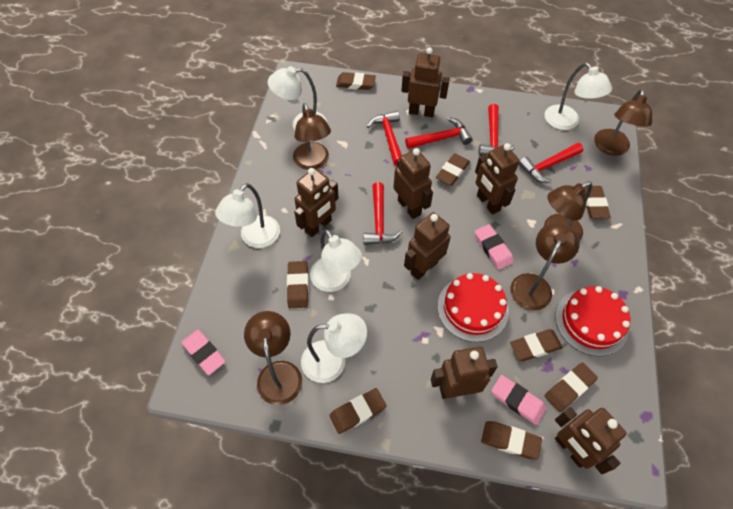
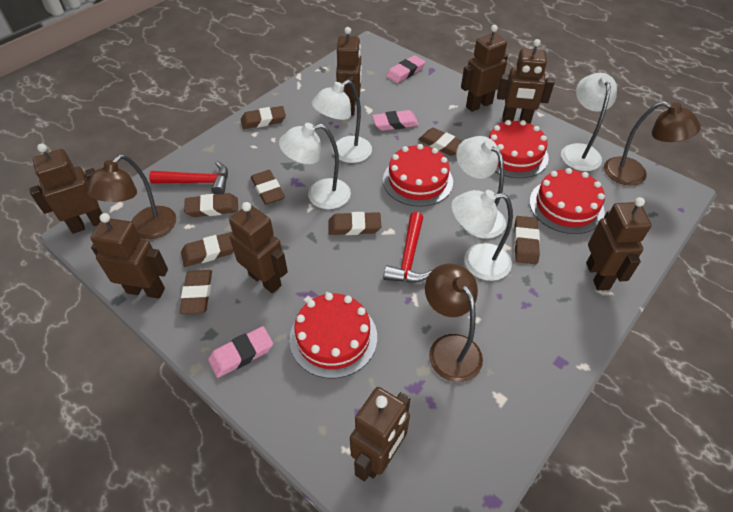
brown lamp: 5 -> 3
brown robot: 7 -> 8
red cake: 2 -> 4
red hammer: 5 -> 2

